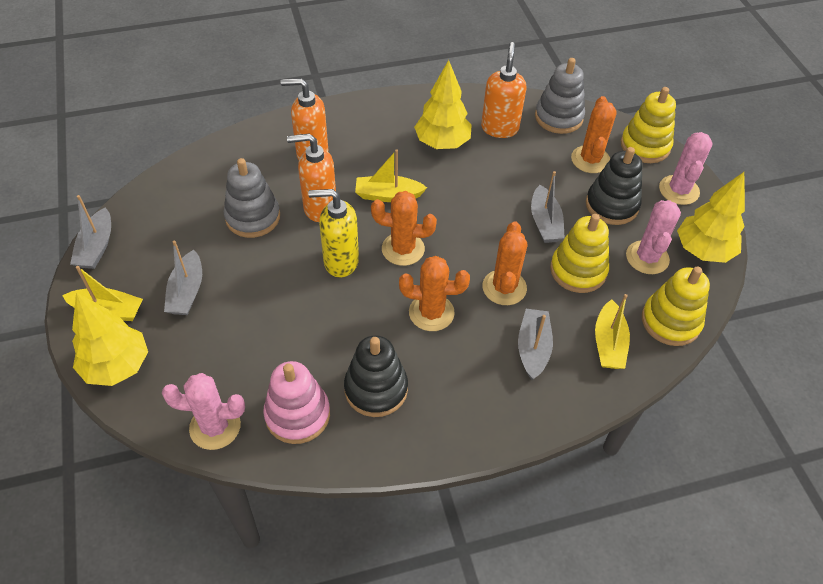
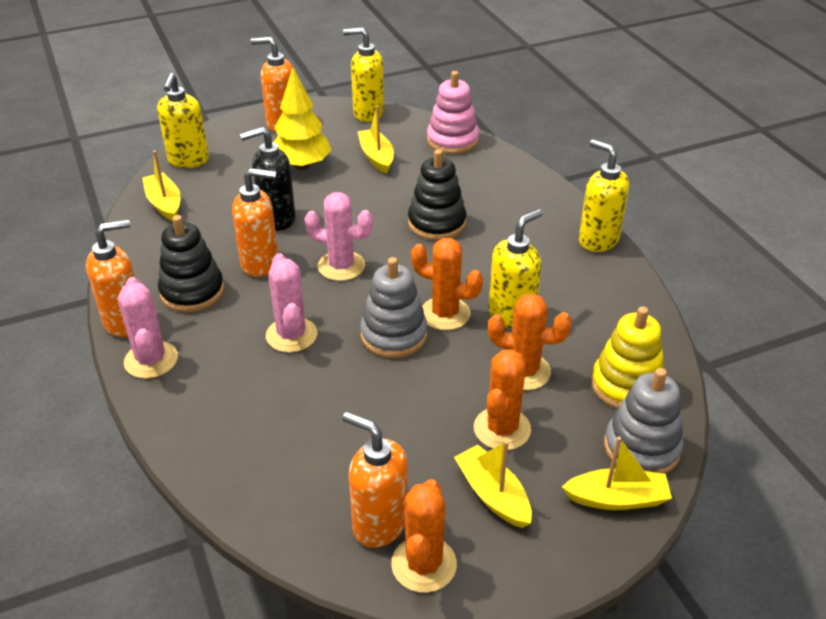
black soap dispenser: 0 -> 1
grey boat: 4 -> 0
orange soap dispenser: 3 -> 4
yellow boat: 3 -> 4
yellow soap dispenser: 1 -> 4
yellow stacking toy: 3 -> 1
yellow tree: 3 -> 1

